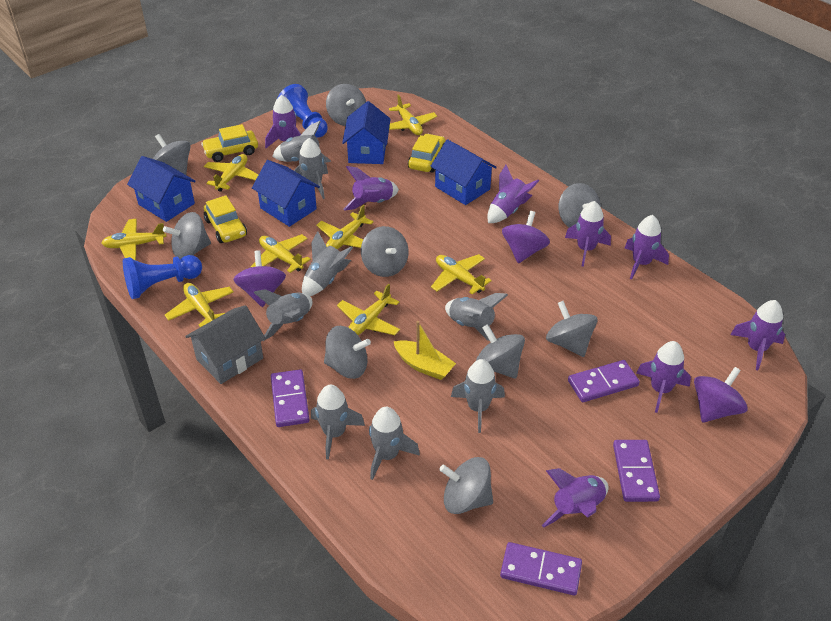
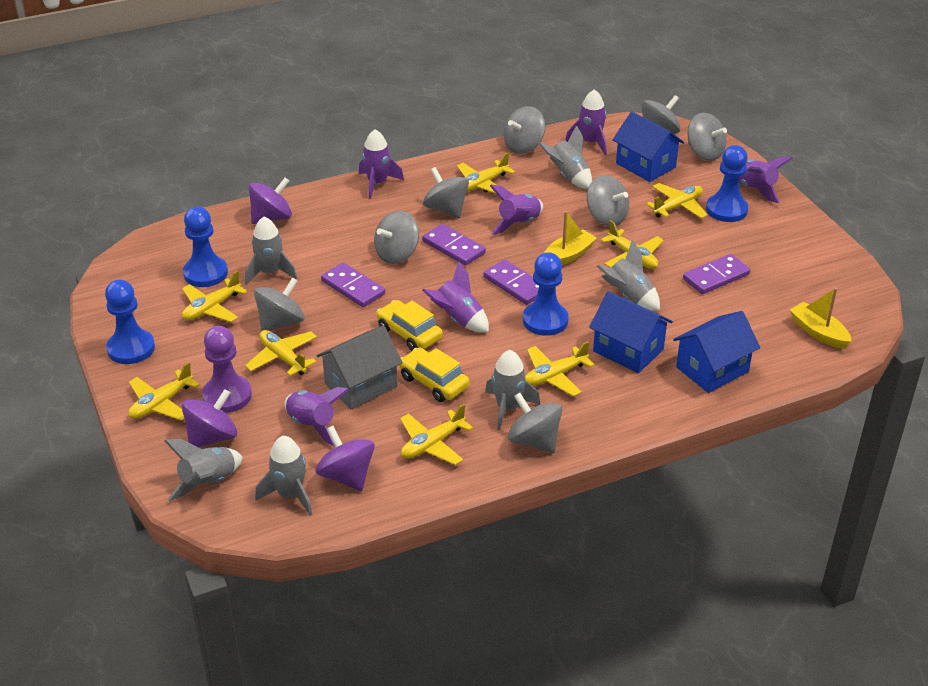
blue house: 4 -> 3
blue pawn: 2 -> 4
grey rocket: 8 -> 6
grey spinning top: 9 -> 8
purple pawn: 0 -> 1
purple rocket: 8 -> 6
yellow boat: 1 -> 2
yellow car: 3 -> 2

